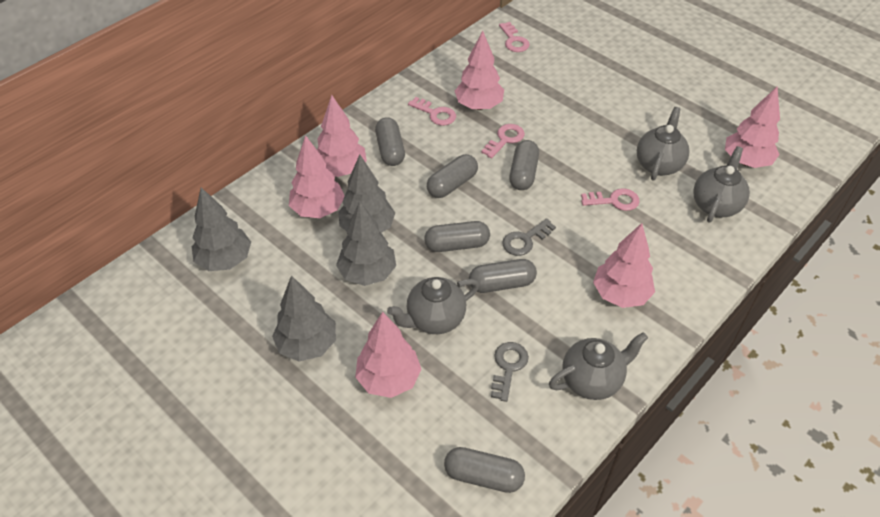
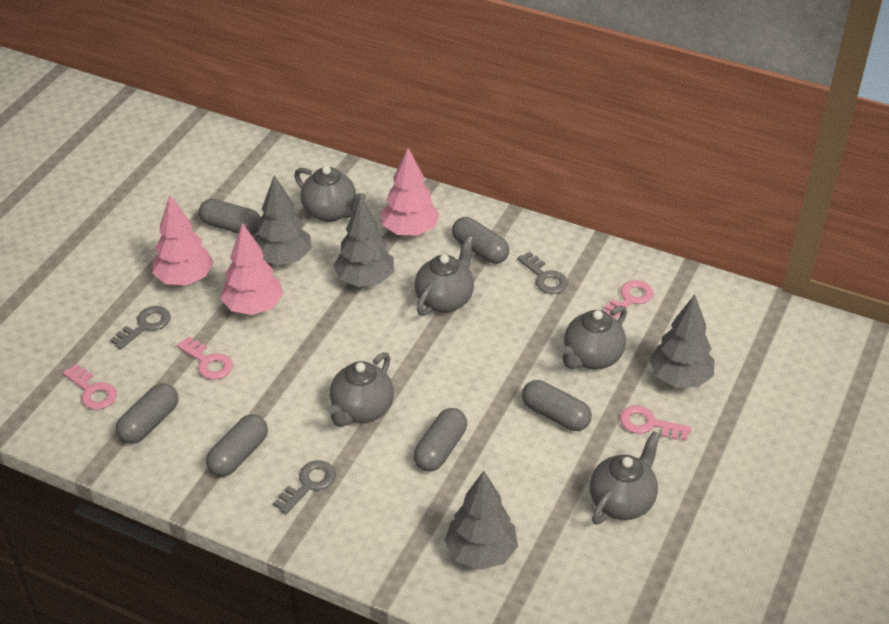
grey key: 2 -> 3
grey teapot: 4 -> 5
pink tree: 6 -> 3

